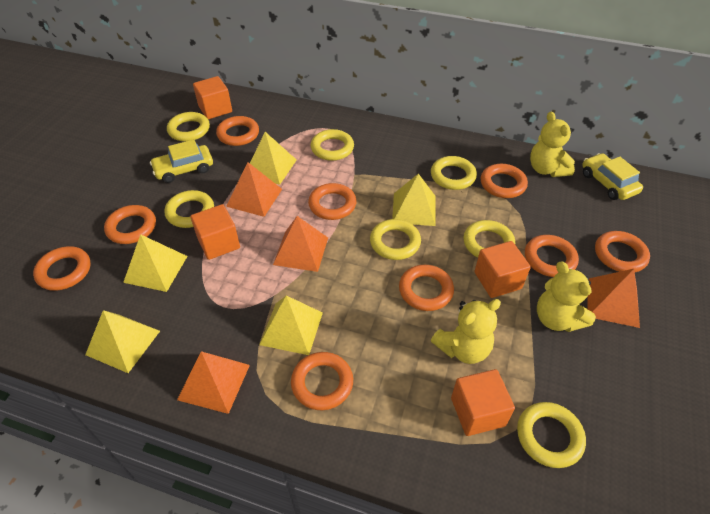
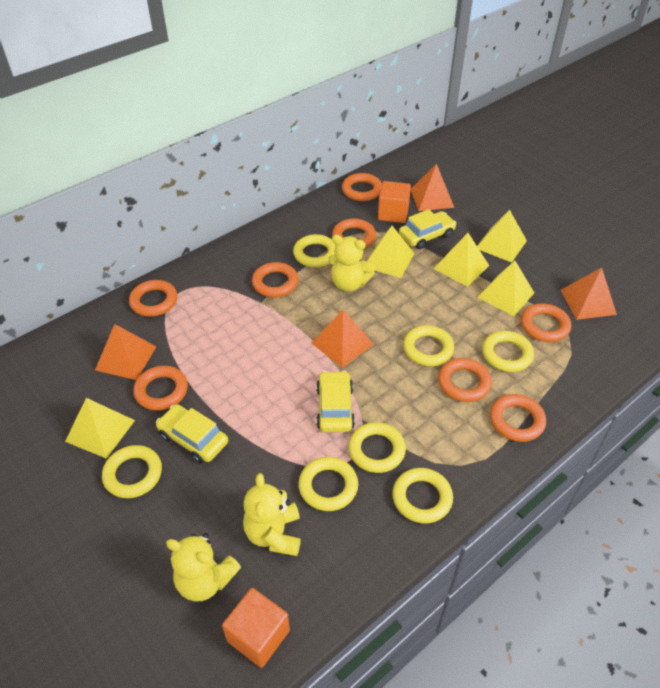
orange cube: 4 -> 2
orange ring: 9 -> 8
yellow car: 2 -> 3

